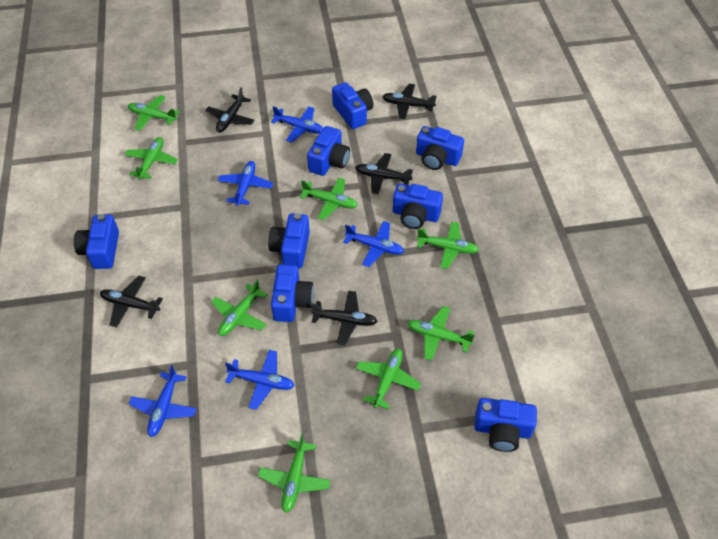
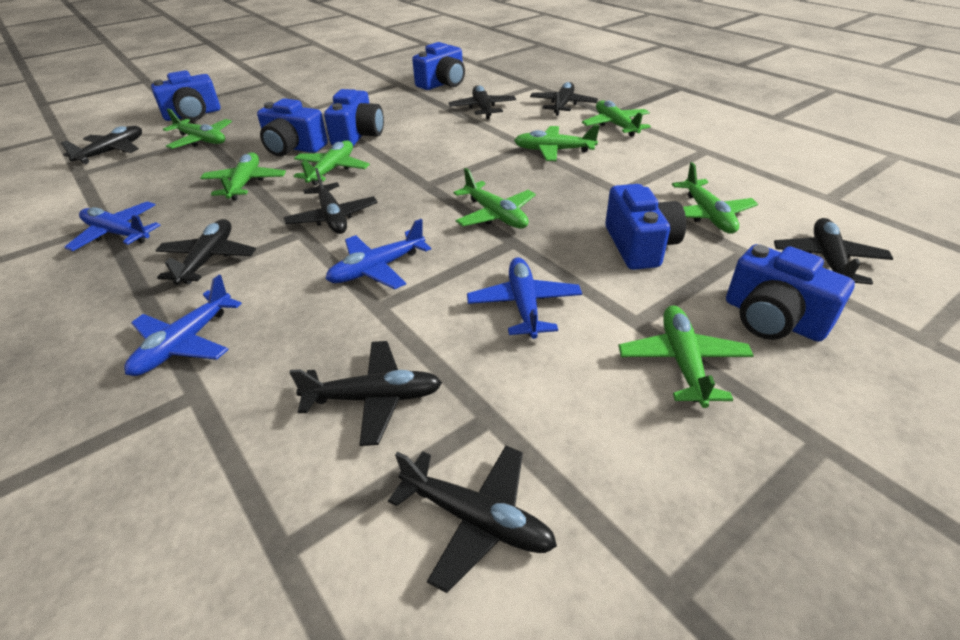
black plane: 5 -> 8
blue camera: 8 -> 6
blue plane: 5 -> 4

